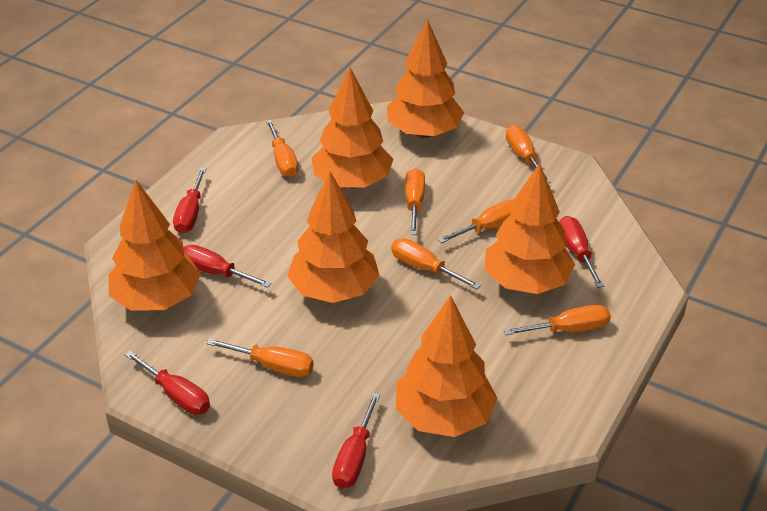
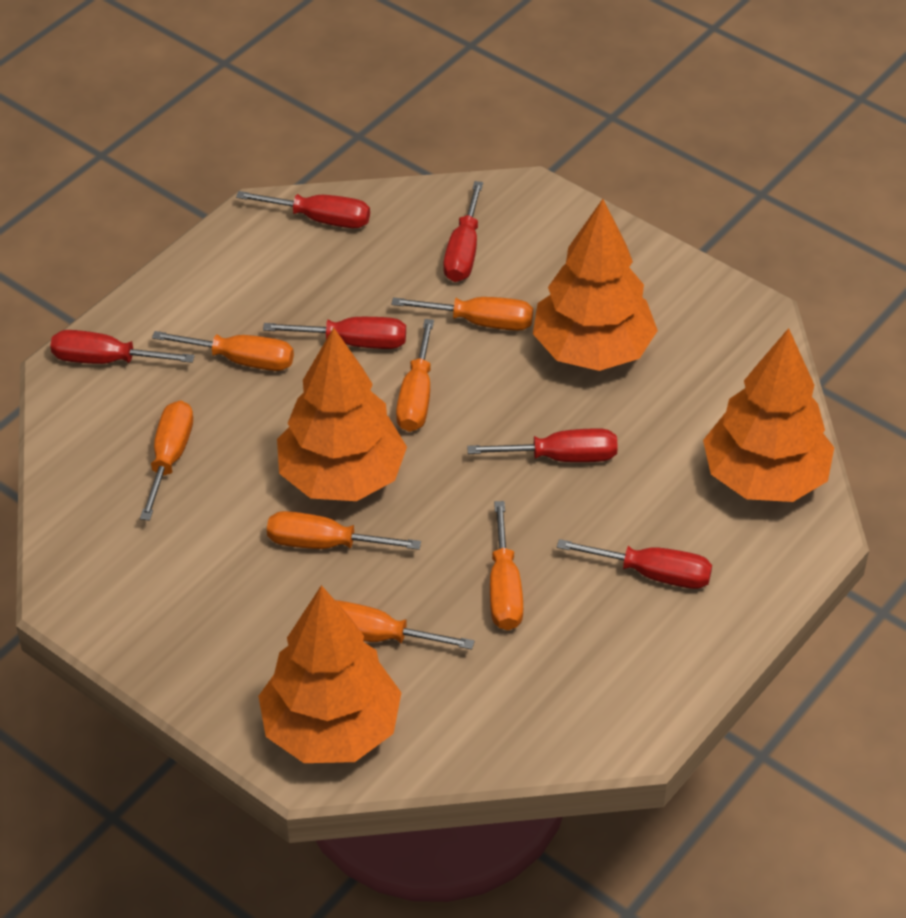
orange tree: 6 -> 4
red screwdriver: 5 -> 6

